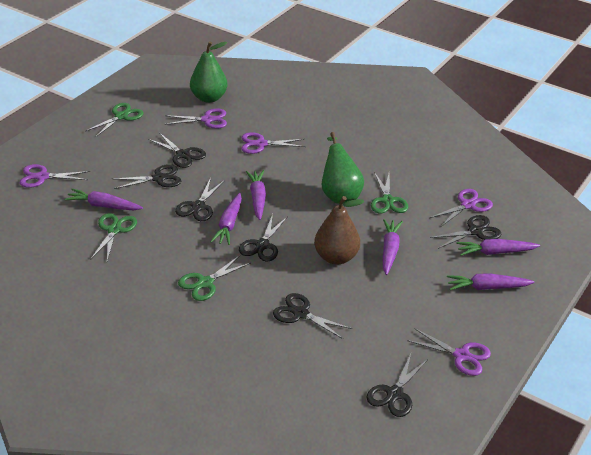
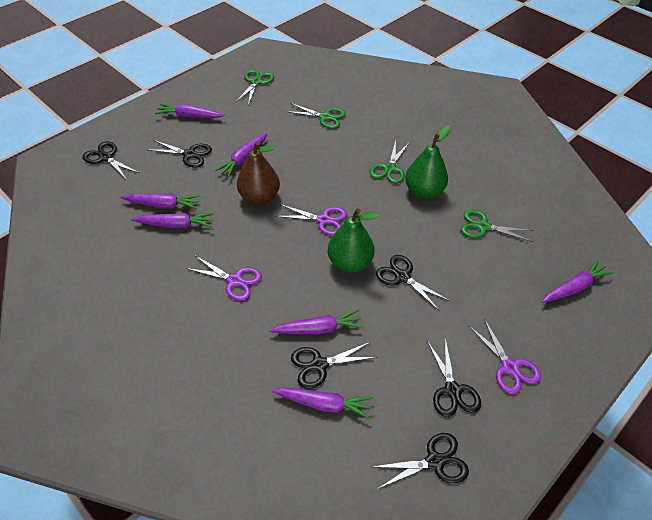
black scissors: 7 -> 6
purple carrot: 6 -> 7
purple scissors: 5 -> 3

